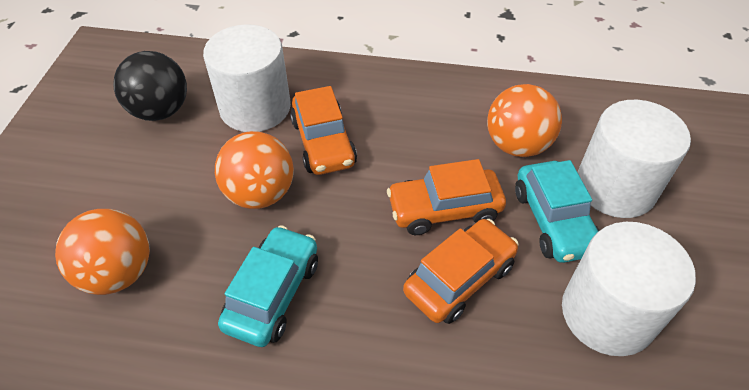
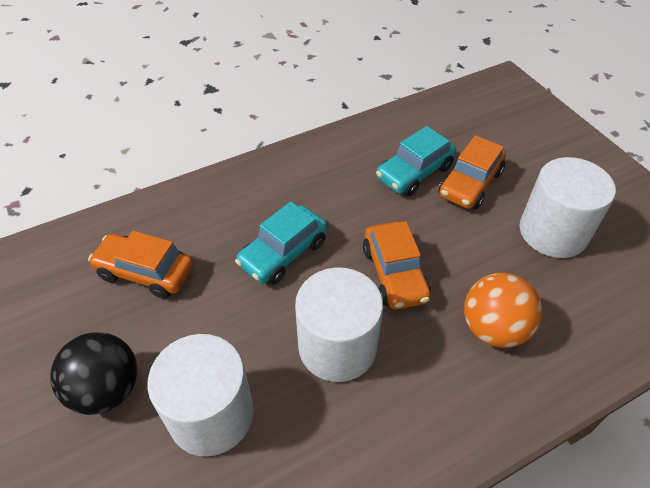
orange ball: 3 -> 1

